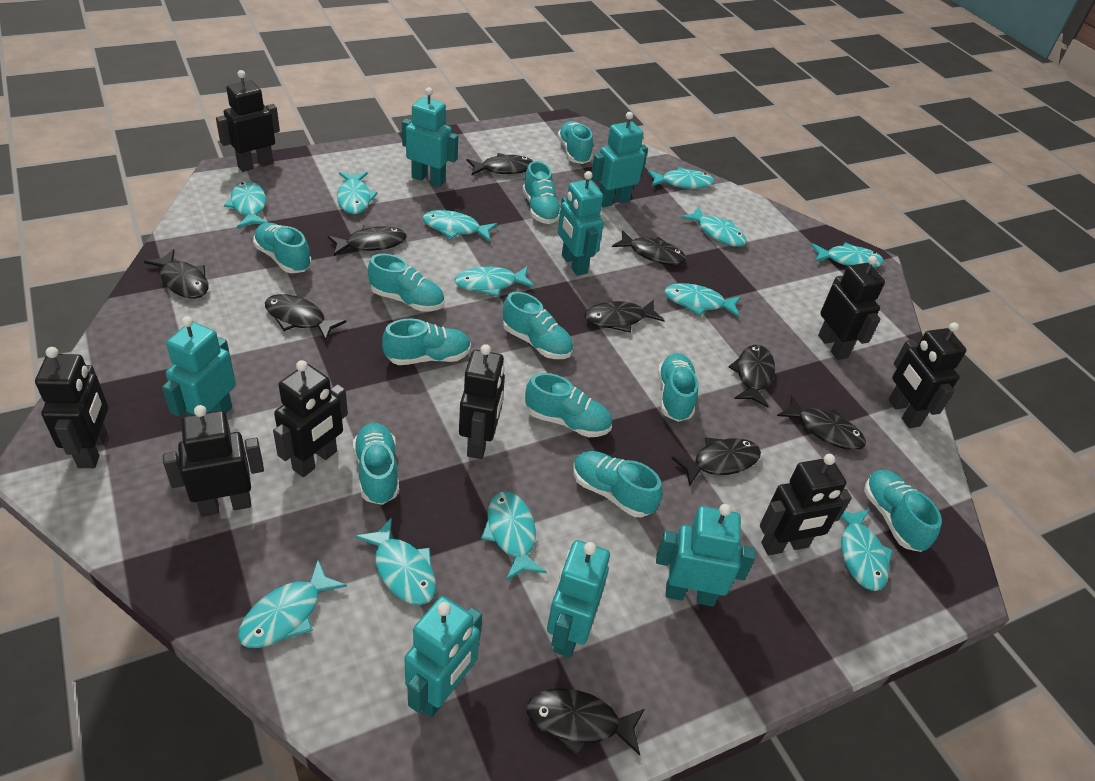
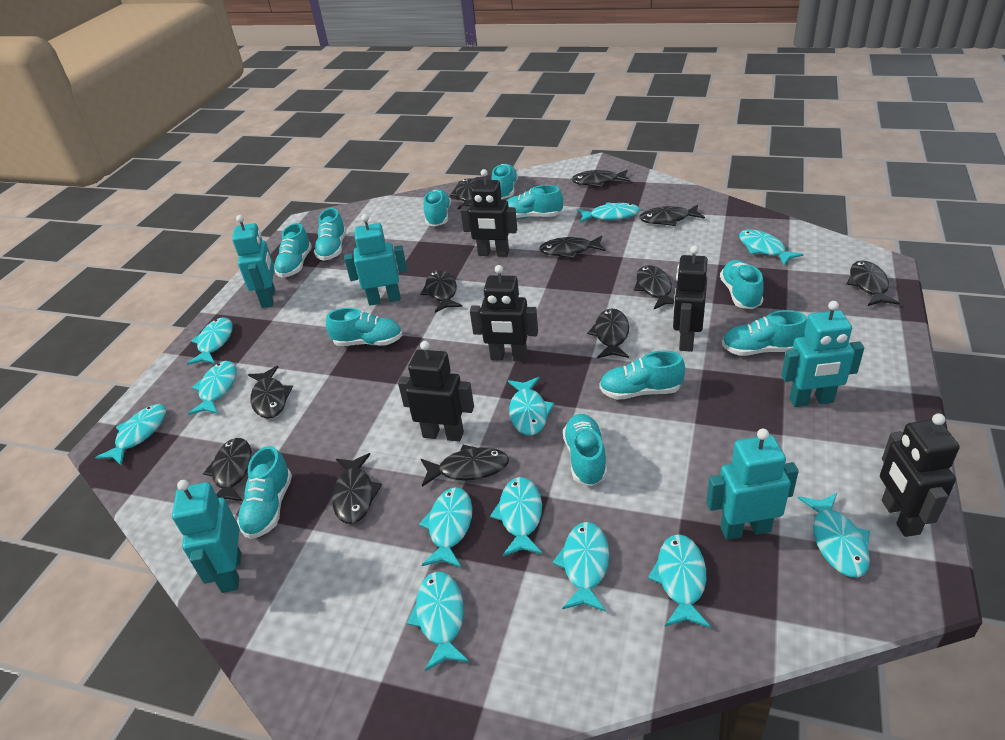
black fish: 10 -> 12
black robot: 8 -> 5
turquoise robot: 7 -> 5

